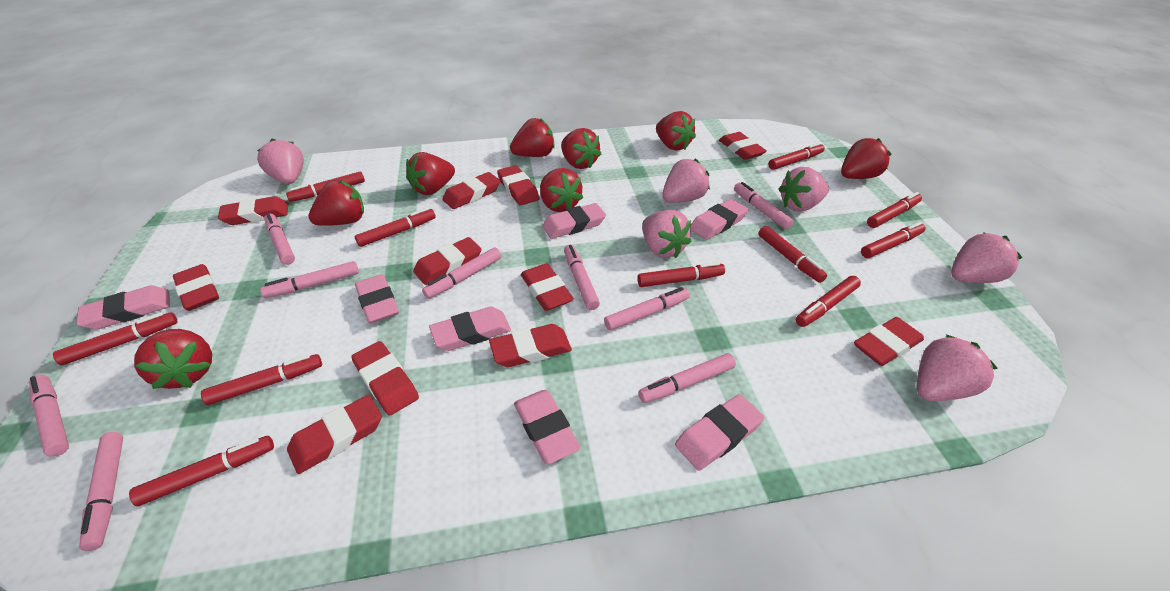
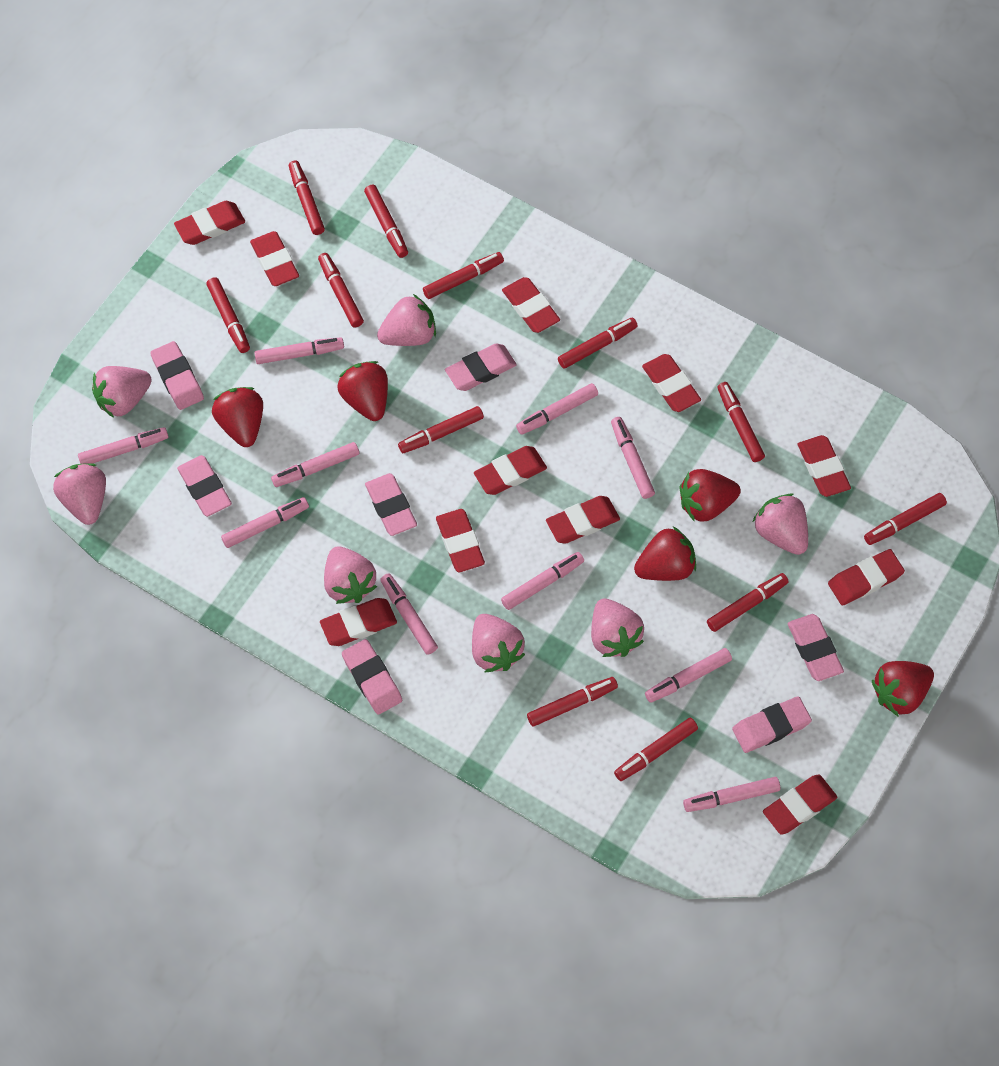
pink marker: 9 -> 10
pink strawberry: 6 -> 7
red marker: 11 -> 12
red strawberry: 8 -> 5

